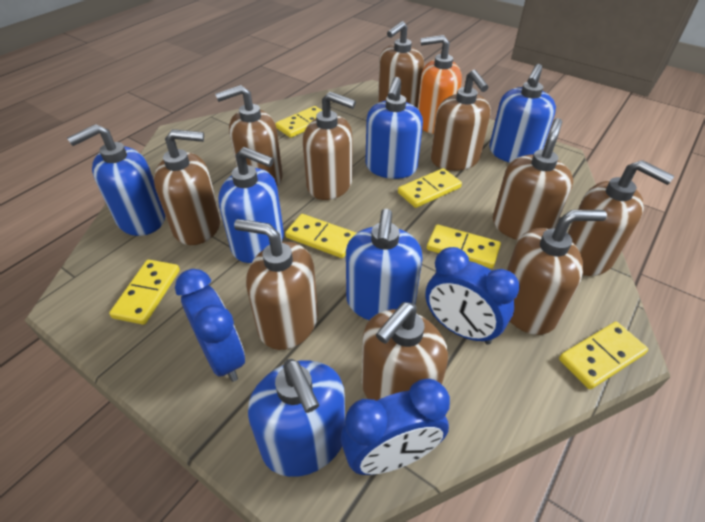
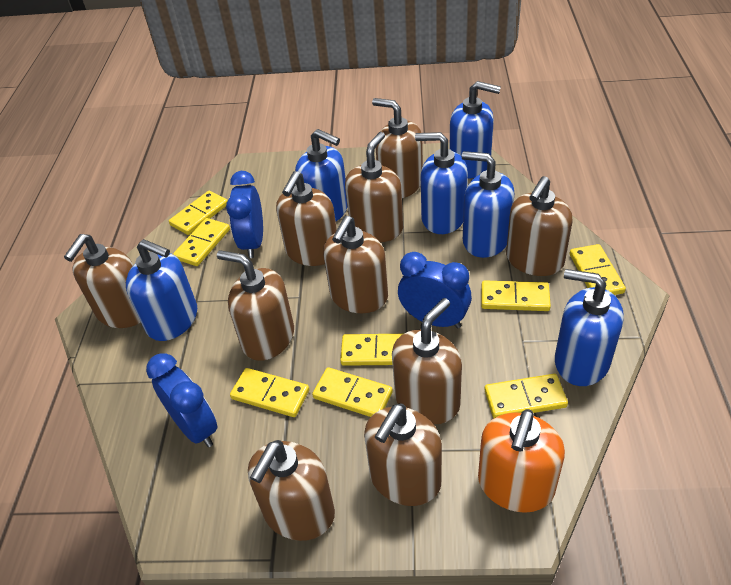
yellow domino: 6 -> 8

